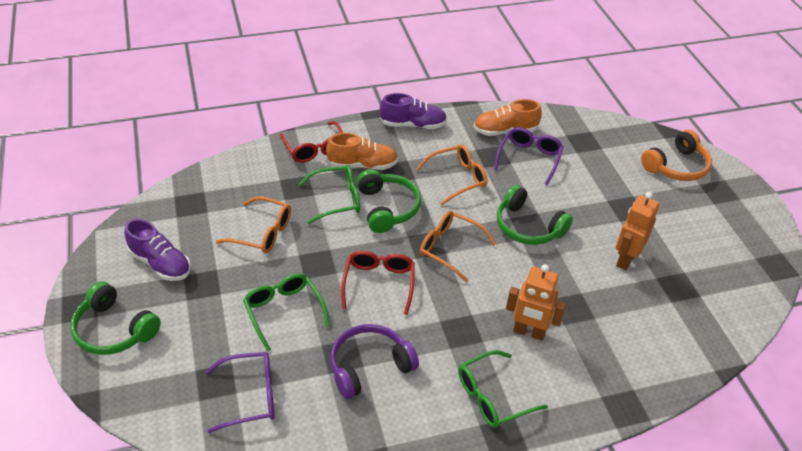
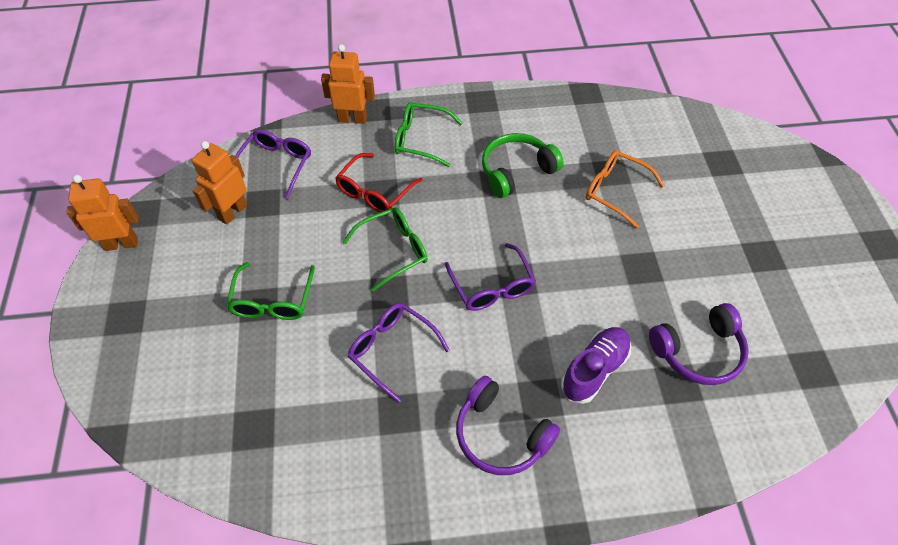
green headphones: 3 -> 1
orange glasses: 3 -> 1
orange headphones: 1 -> 0
orange robot: 2 -> 3
orange shoe: 2 -> 0
purple glasses: 2 -> 3
purple headphones: 1 -> 2
purple shoe: 2 -> 1
red glasses: 2 -> 1

